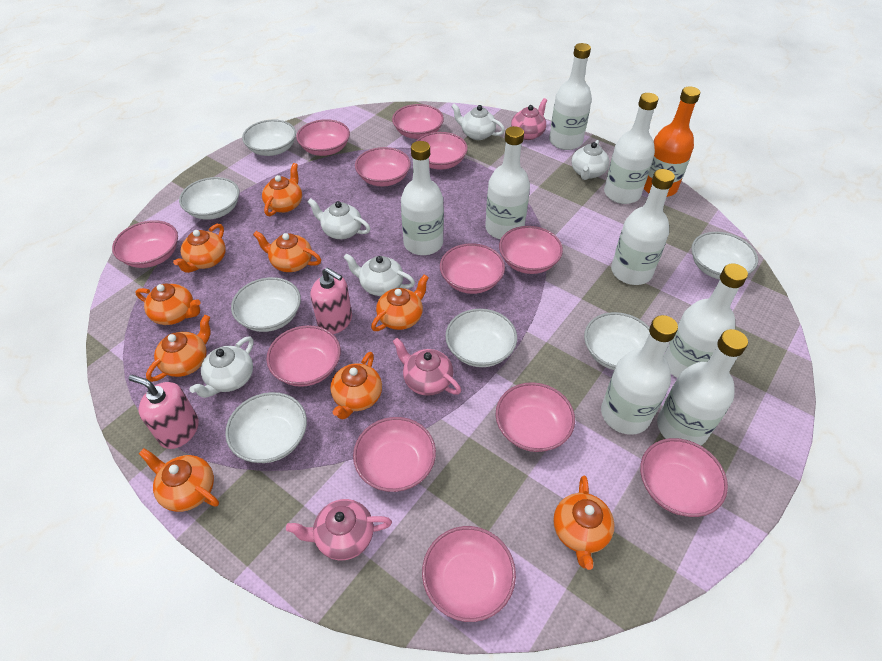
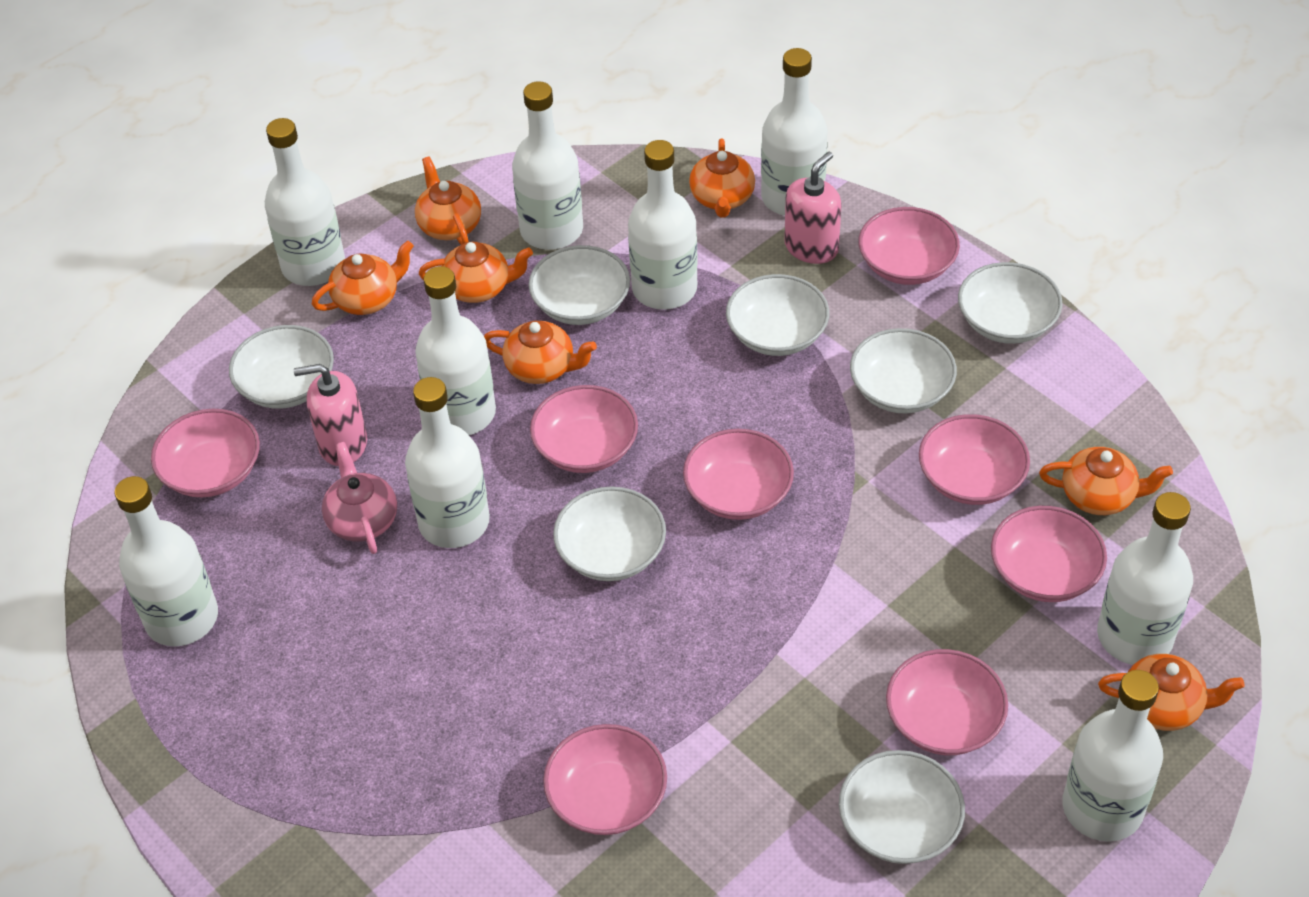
orange bottle: 1 -> 0
orange teapot: 9 -> 7
pink bowl: 12 -> 8
pink teapot: 3 -> 1
white bottle: 8 -> 9
white teapot: 5 -> 0

